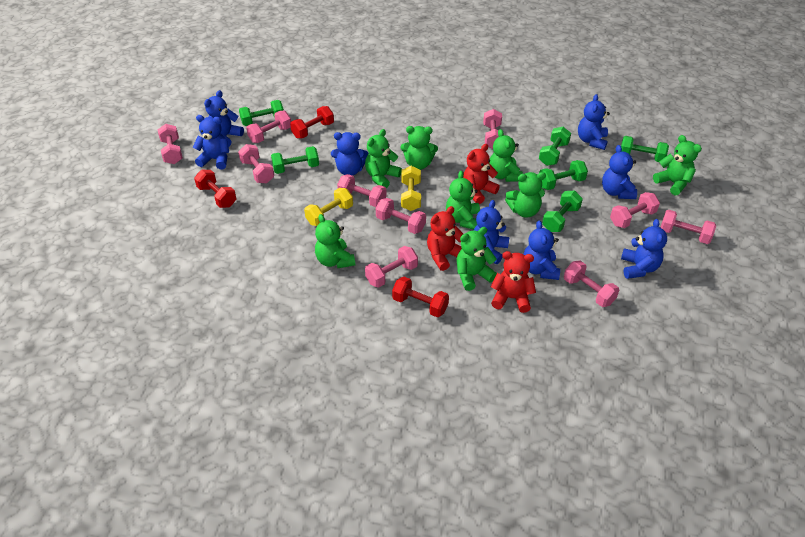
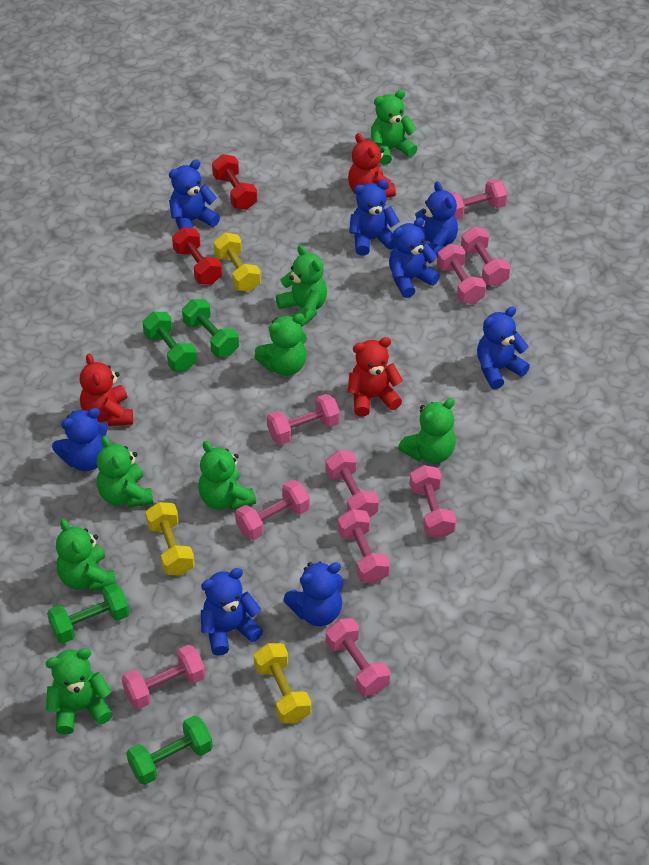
green dumbbell: 6 -> 4
red dumbbell: 3 -> 2
yellow dumbbell: 2 -> 3

